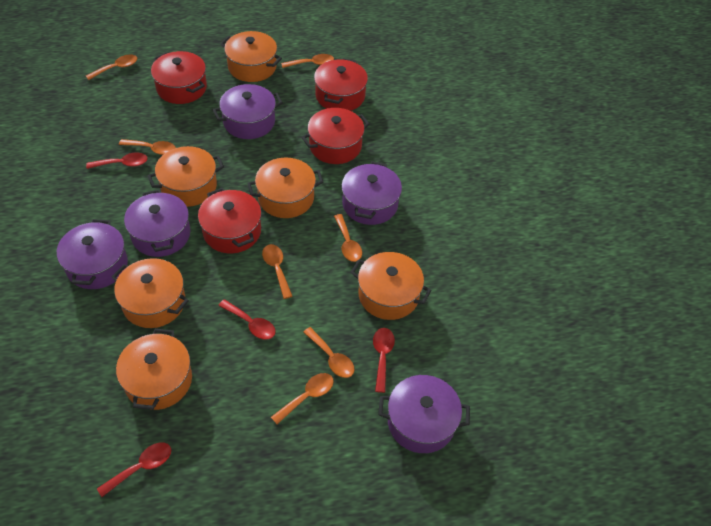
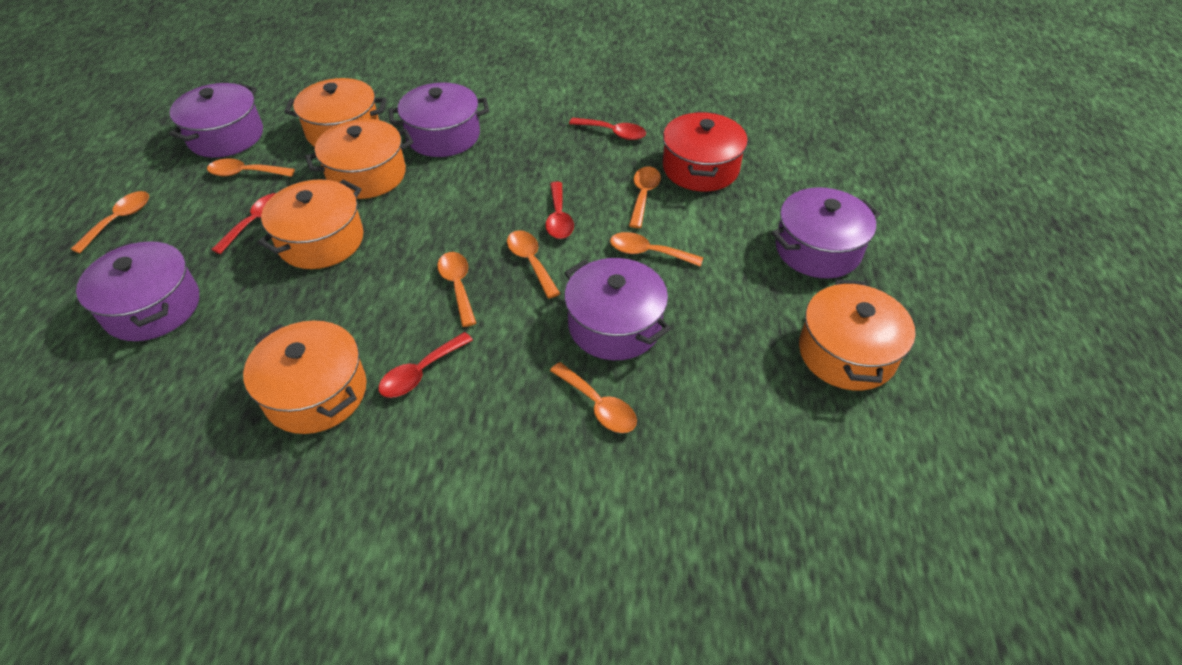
orange pot: 6 -> 5
red pot: 4 -> 1

